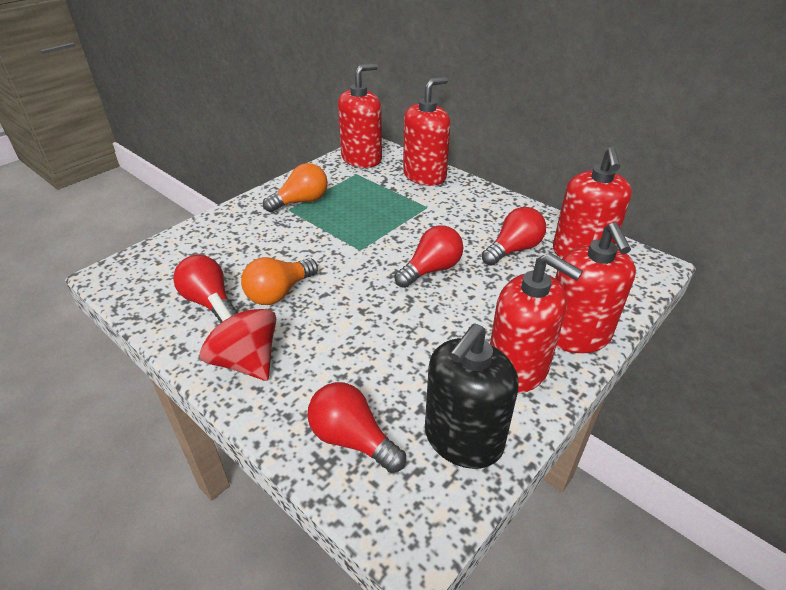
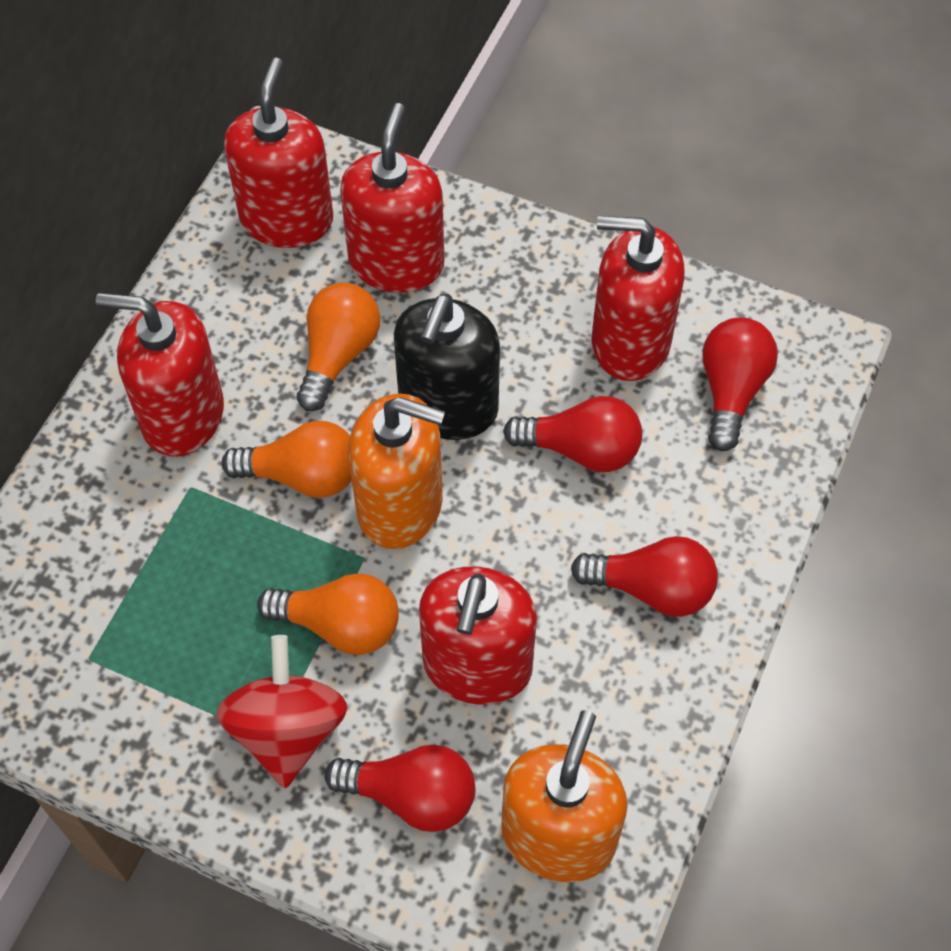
orange light bulb: 2 -> 3
orange soap dispenser: 0 -> 2

